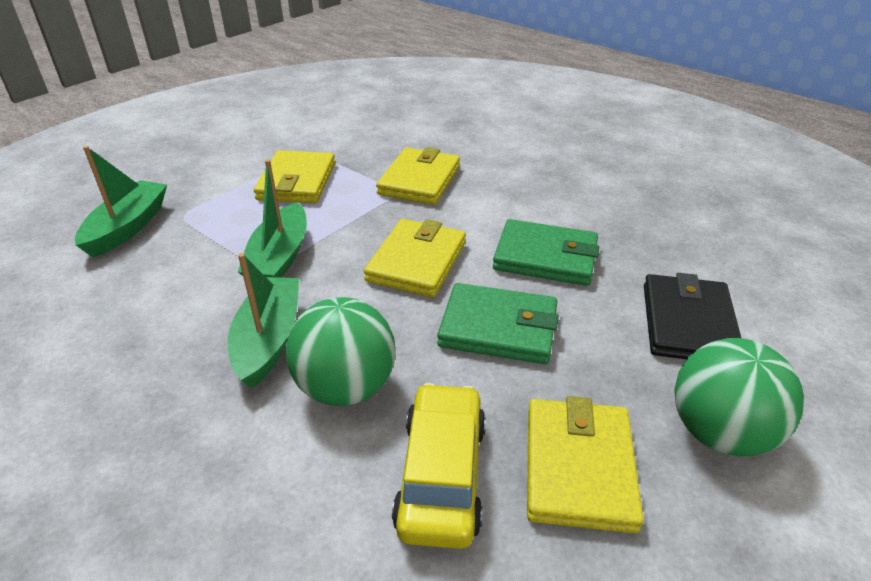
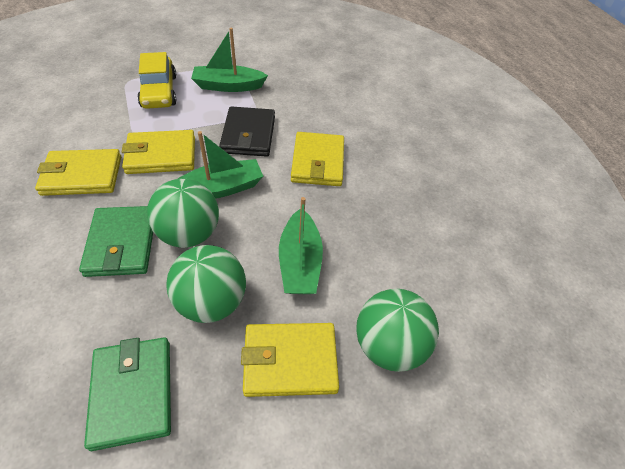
green ball: 2 -> 3

